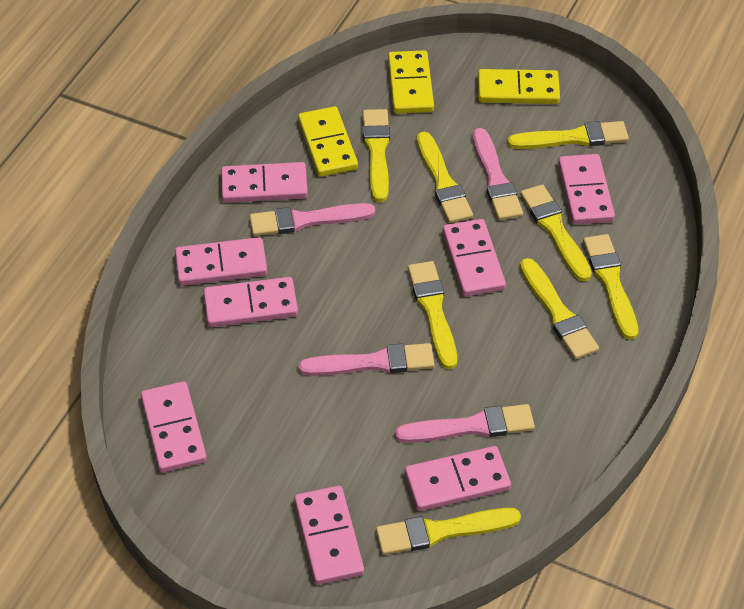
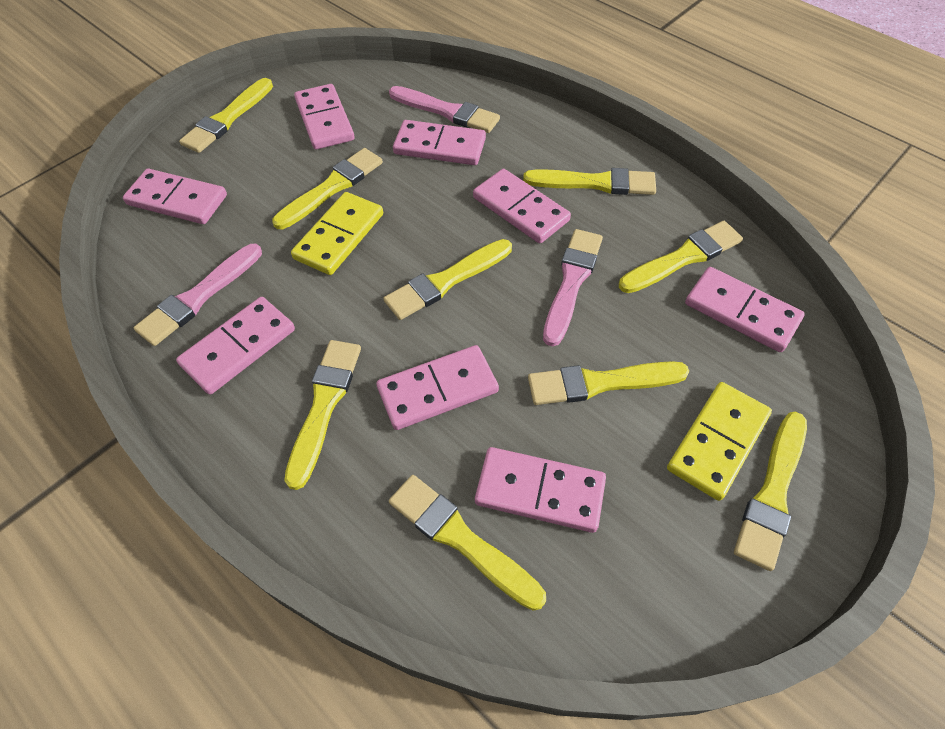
pink brush: 4 -> 3
yellow brush: 8 -> 9
yellow domino: 3 -> 2

